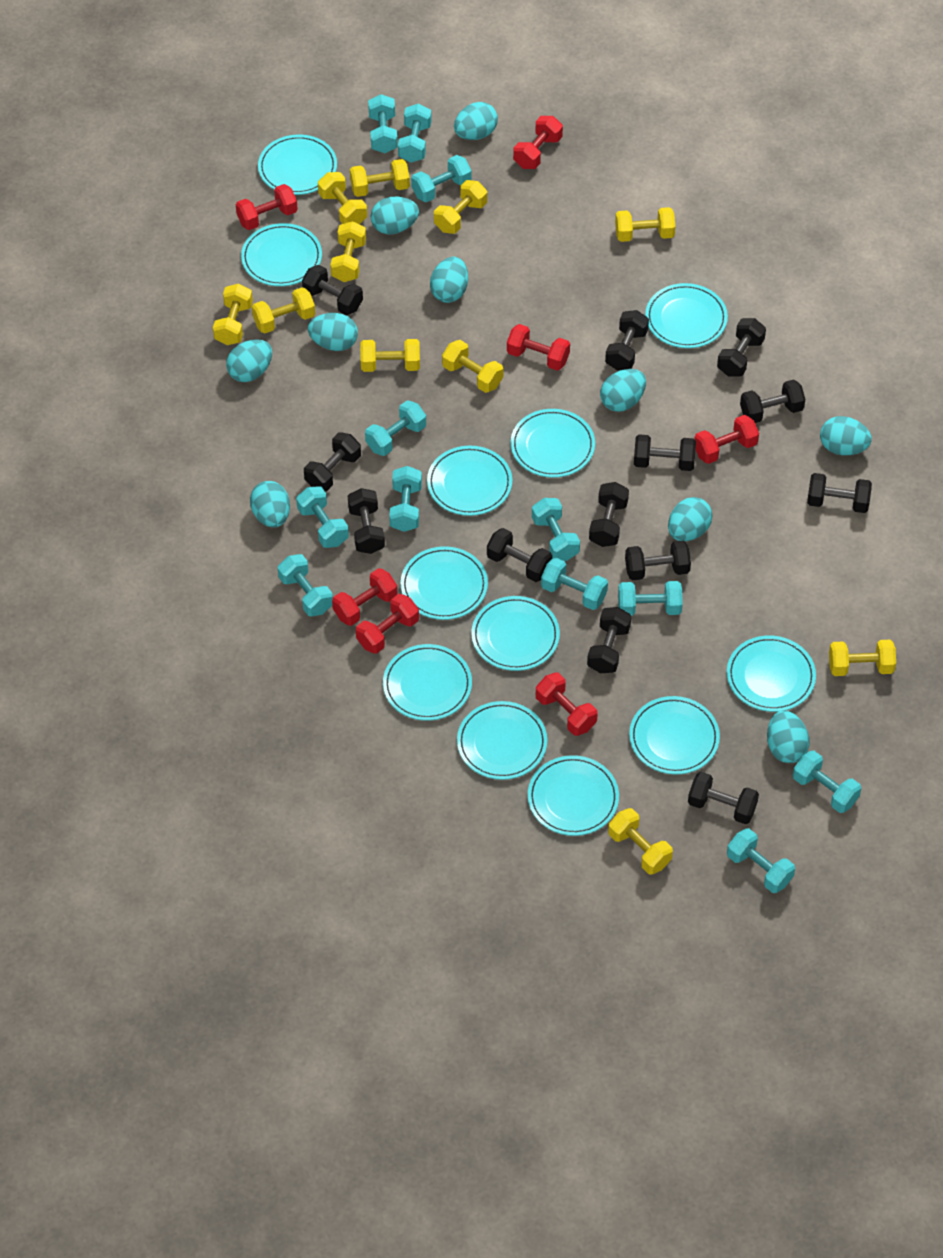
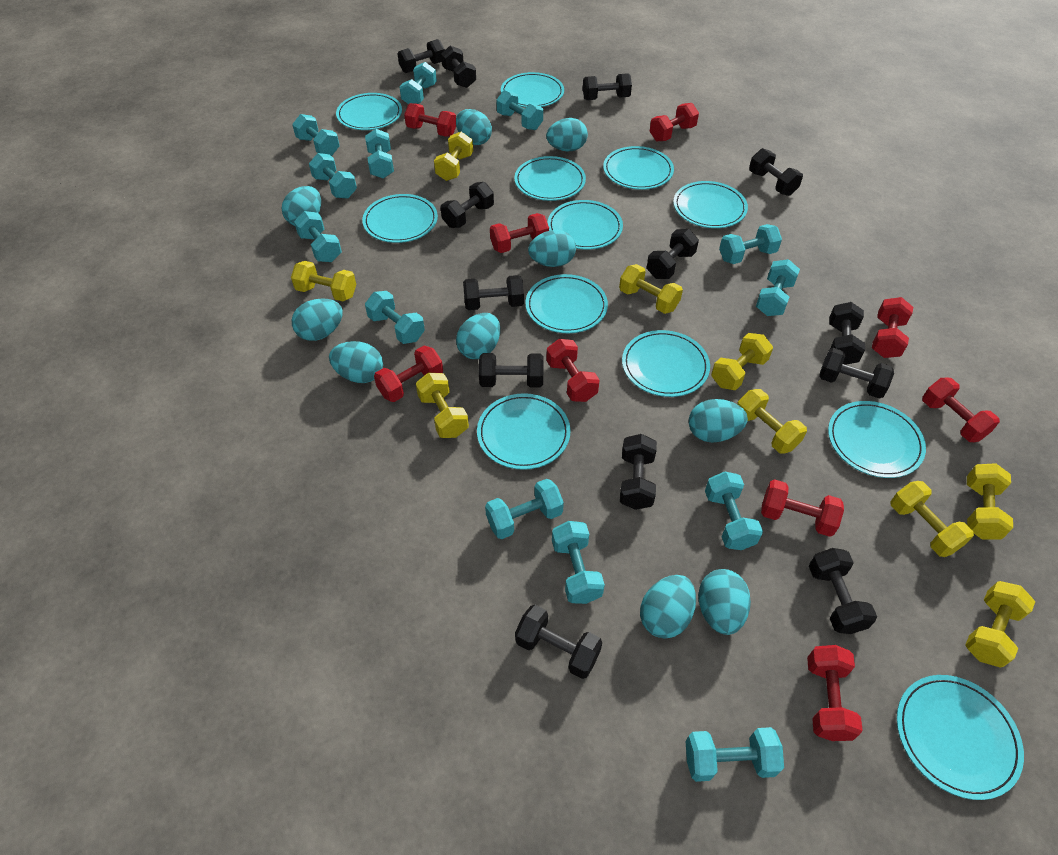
red dumbbell: 7 -> 9
turquoise dumbbell: 12 -> 13
yellow dumbbell: 11 -> 9

